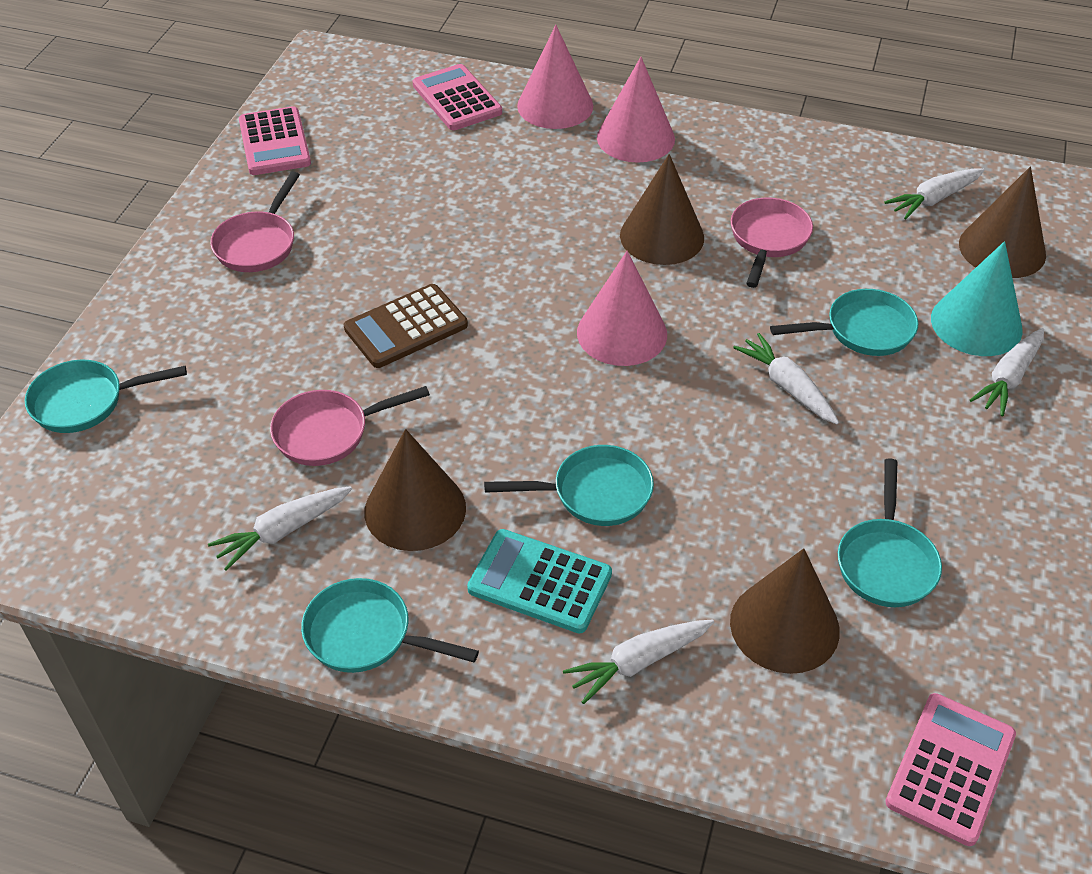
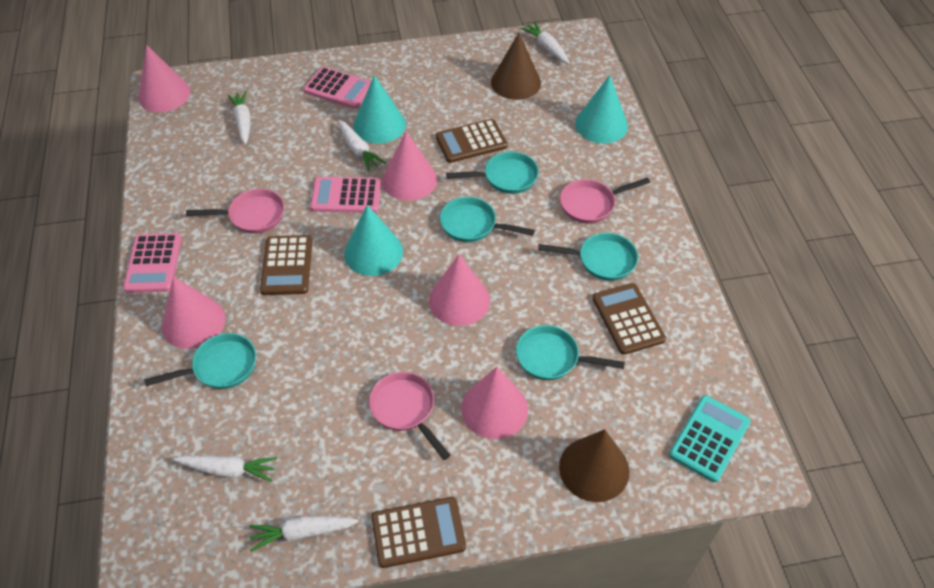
brown calculator: 1 -> 4
brown cone: 4 -> 2
pink cone: 3 -> 5
turquoise cone: 1 -> 3

